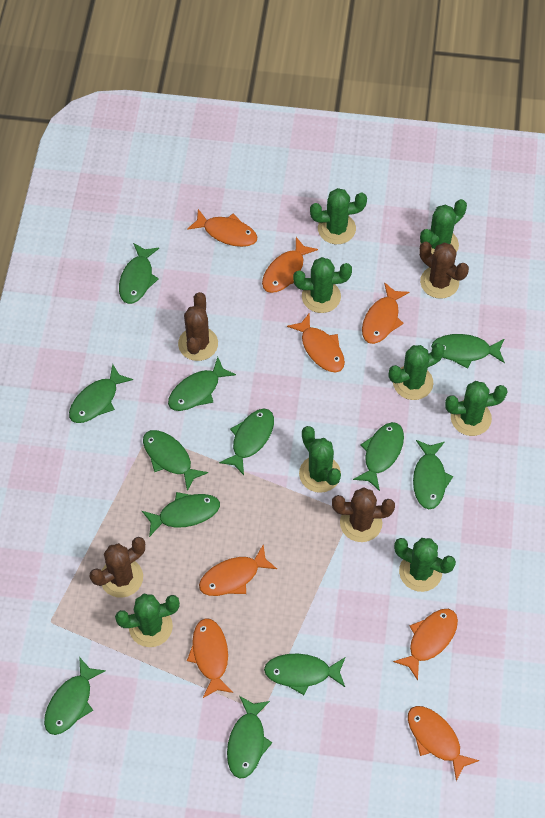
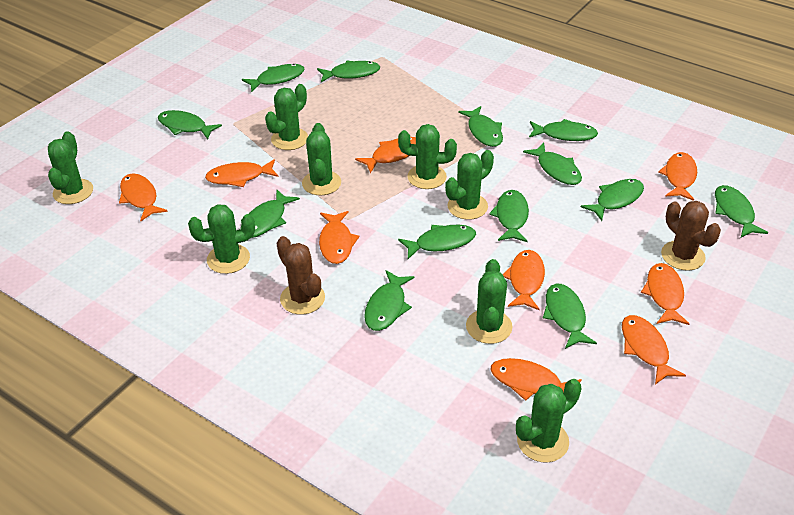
brown cactus: 4 -> 2
green fish: 12 -> 13
orange fish: 8 -> 9

